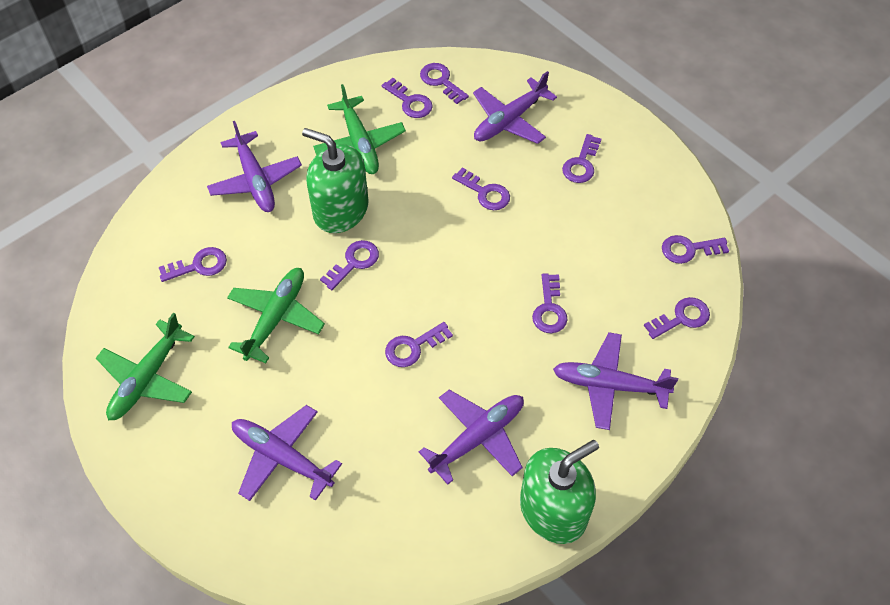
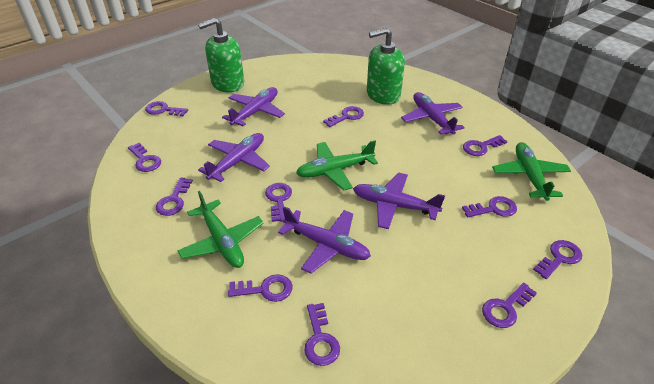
purple key: 10 -> 11

